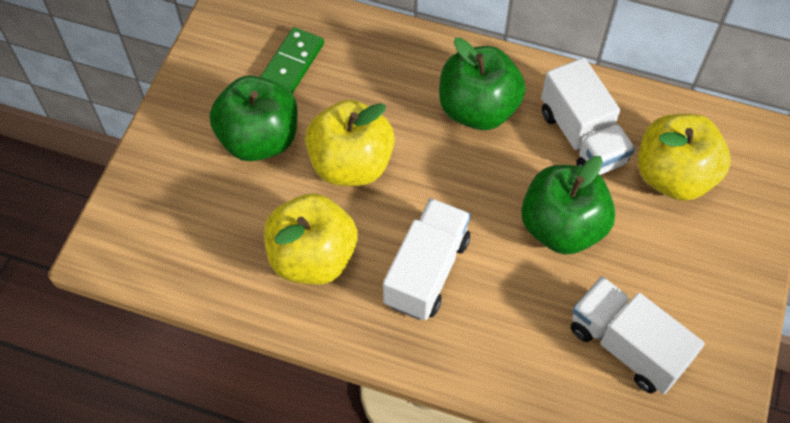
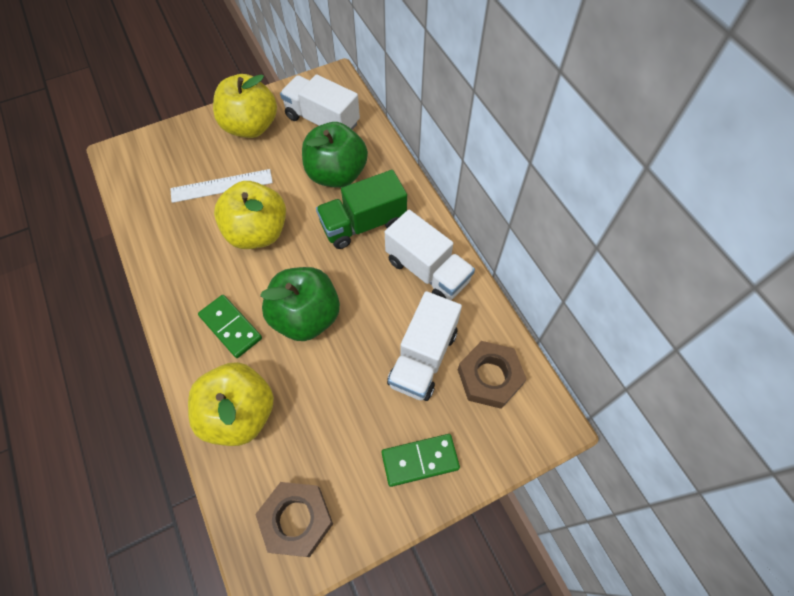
brown nut: 0 -> 2
green apple: 3 -> 2
green domino: 1 -> 2
green truck: 0 -> 1
white ruler: 0 -> 1

